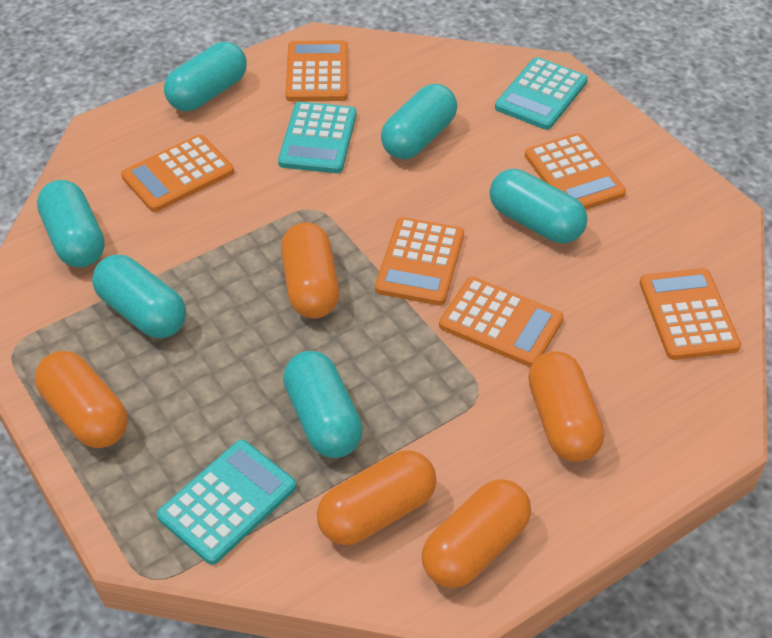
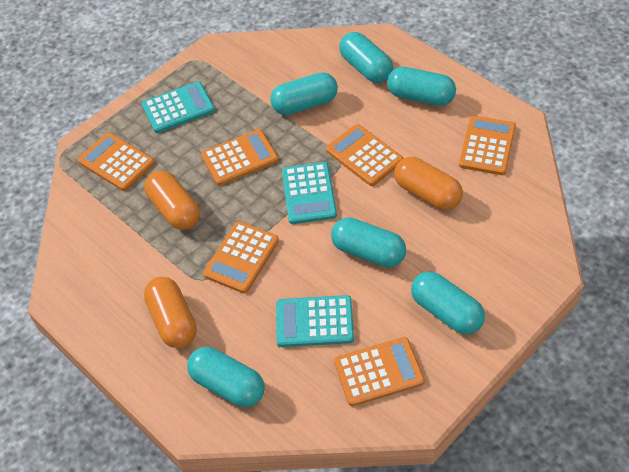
orange capsule: 5 -> 3

